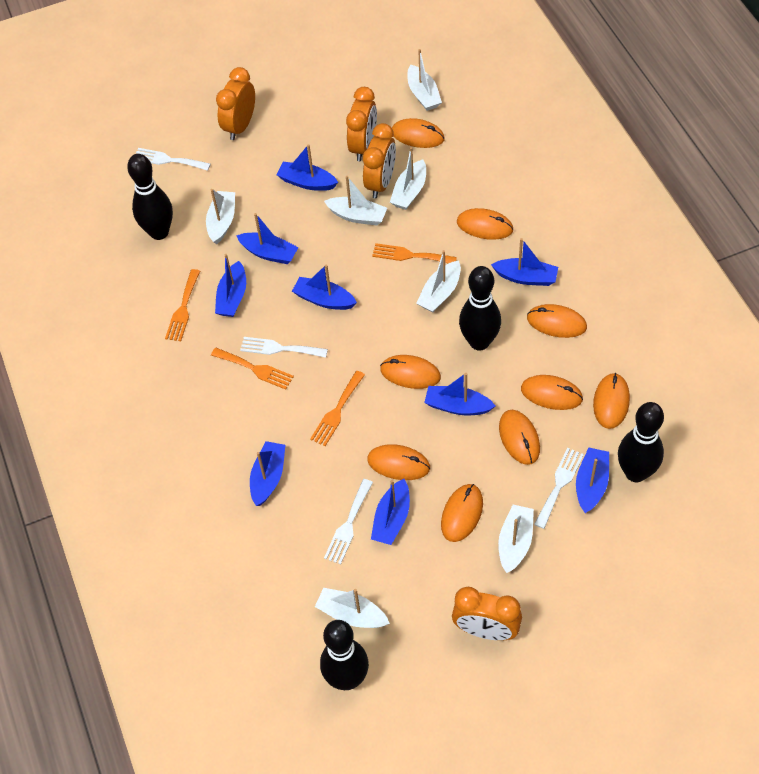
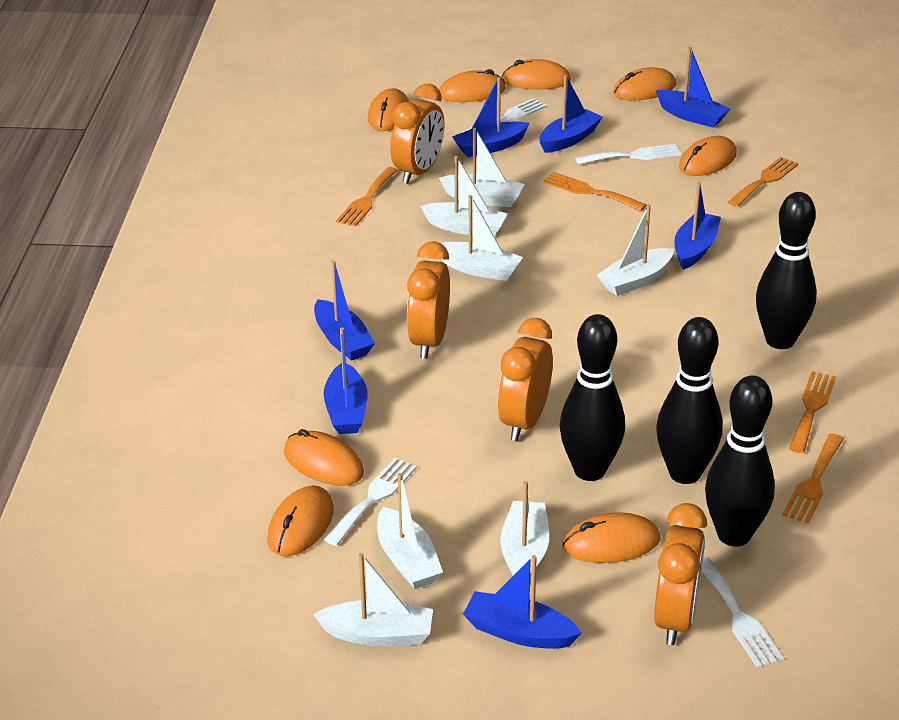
blue boat: 9 -> 7
orange fork: 4 -> 5
orange mouse: 9 -> 8

